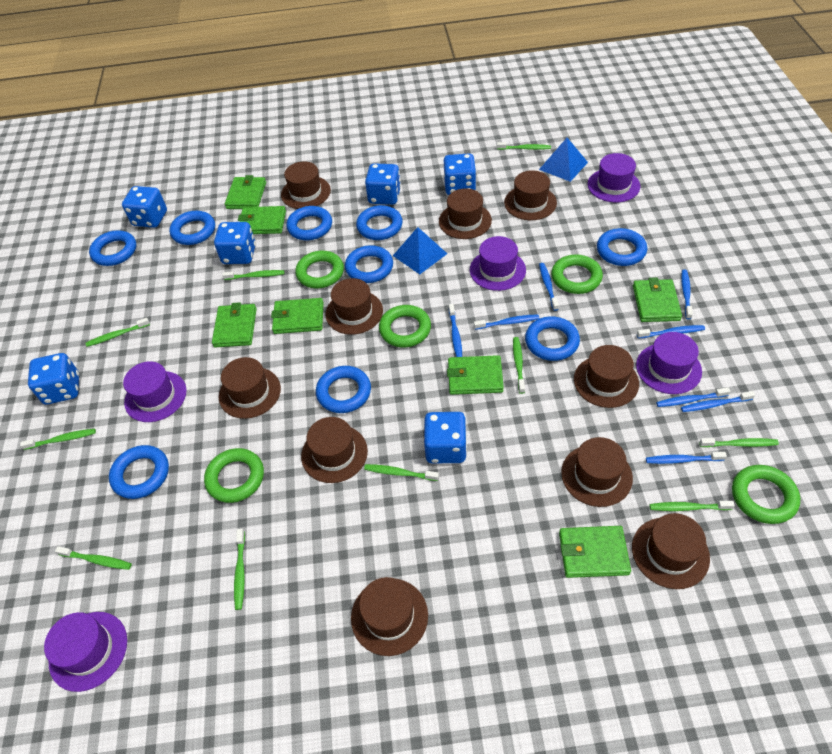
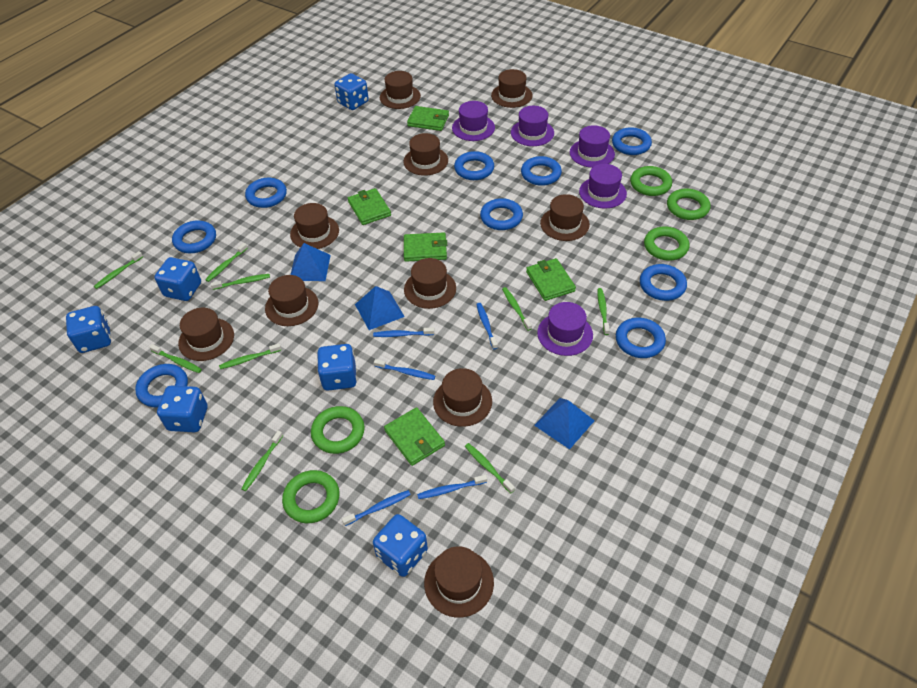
blue pyramid: 2 -> 3
blue toothbrush: 8 -> 5
green toothbrush: 10 -> 9
green wallet: 7 -> 5

